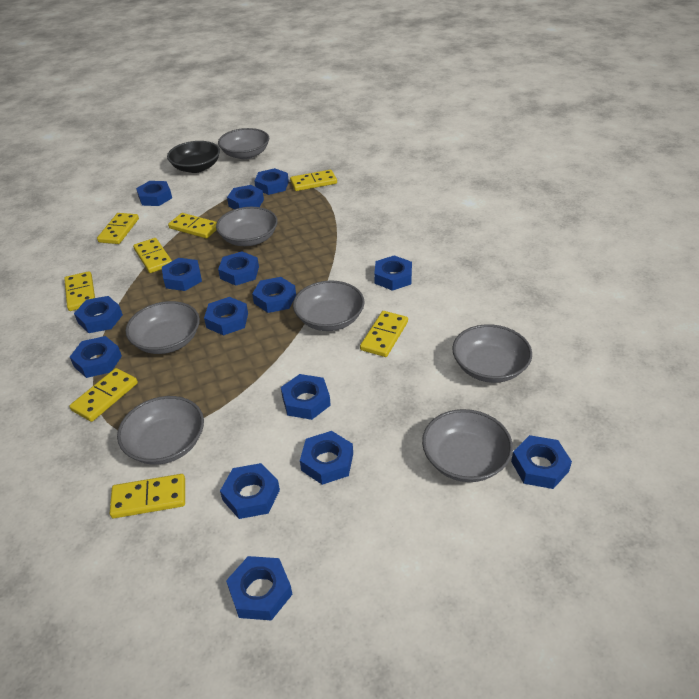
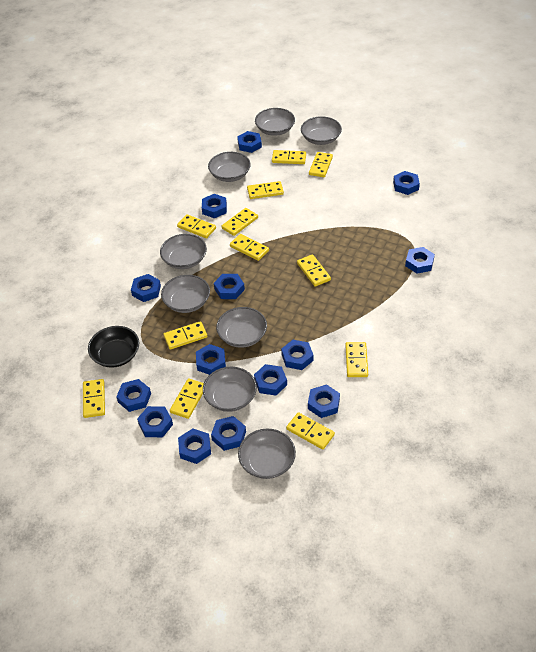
blue nut: 15 -> 14
grey bowl: 7 -> 8
yellow domino: 8 -> 12

